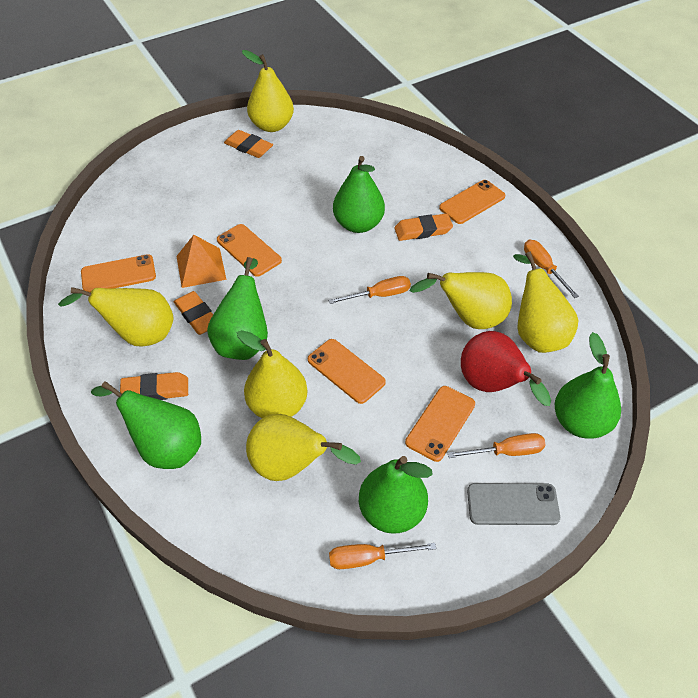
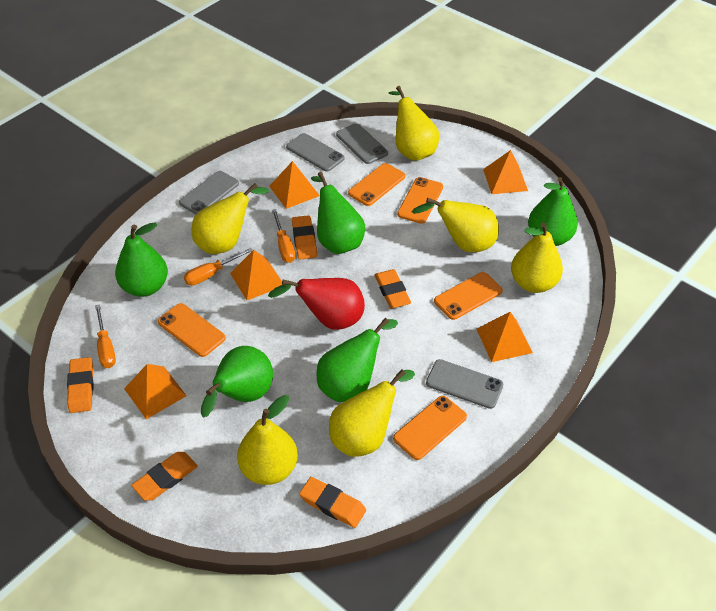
grey phone: 1 -> 4
orange eraser: 4 -> 5
orange pyramid: 1 -> 5
orange screwdriver: 4 -> 3

